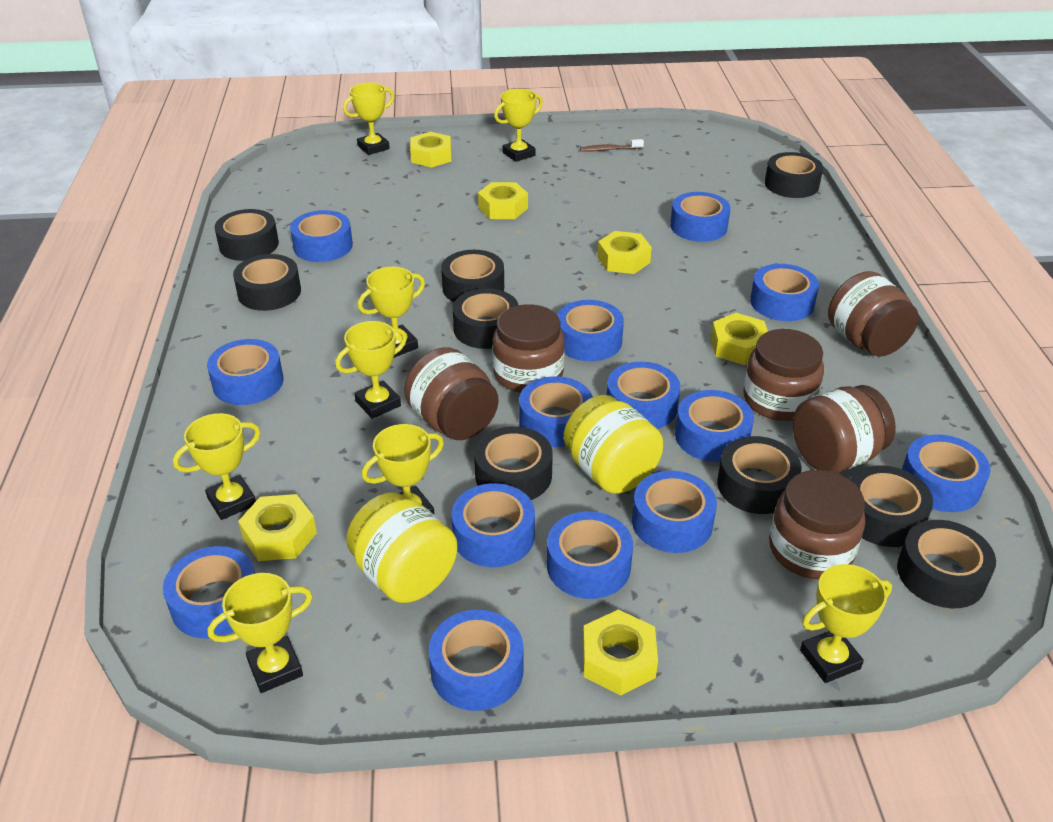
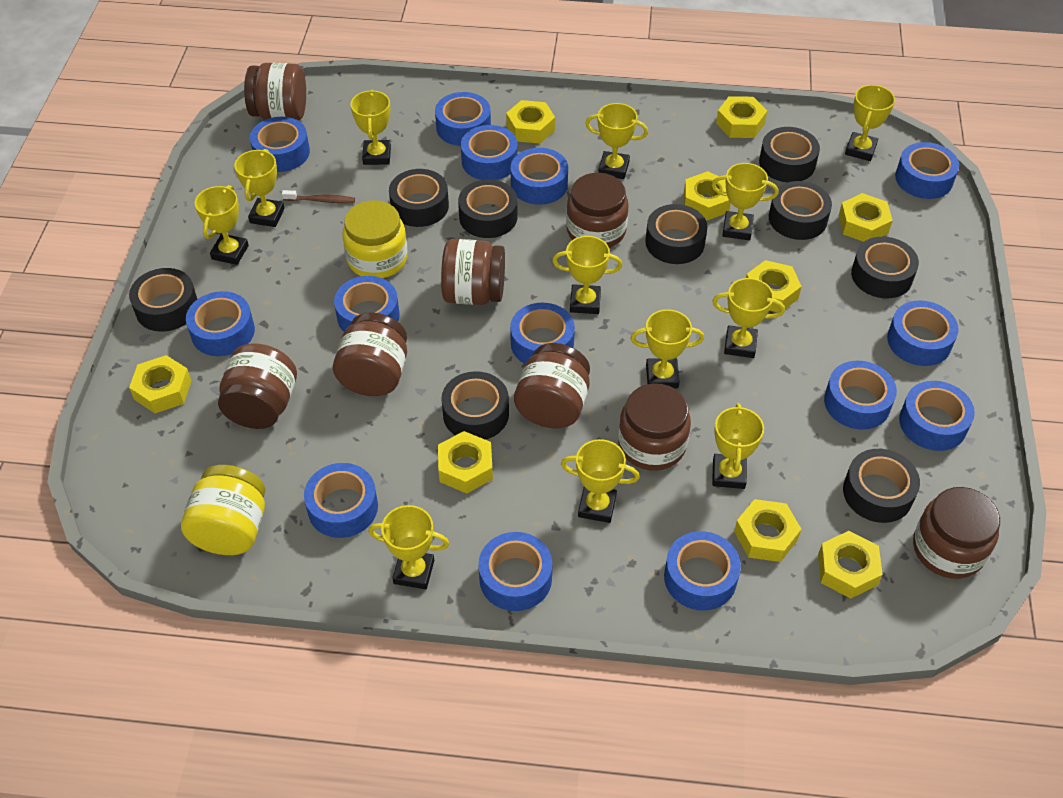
brown jar: 6 -> 8
yellow nut: 6 -> 9
yellow trophy: 8 -> 12

